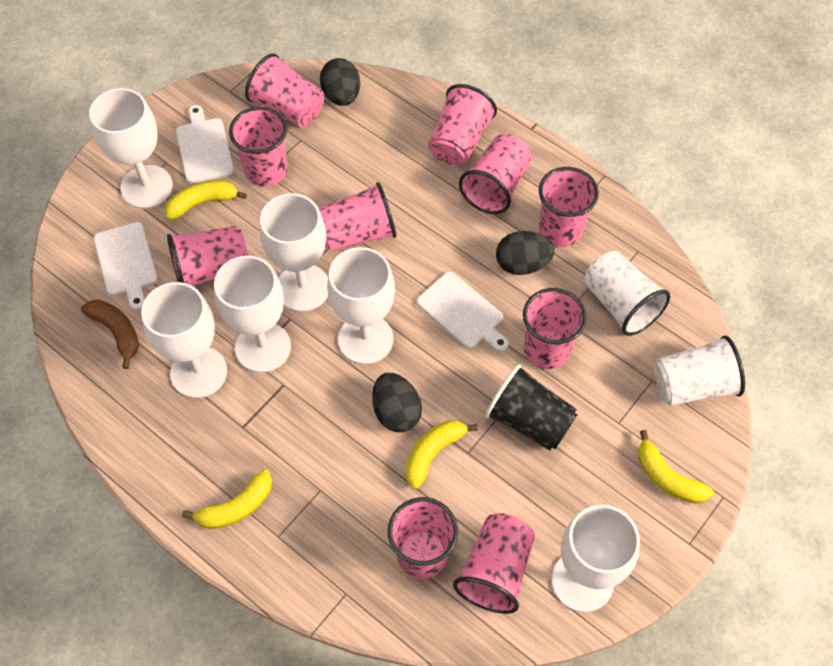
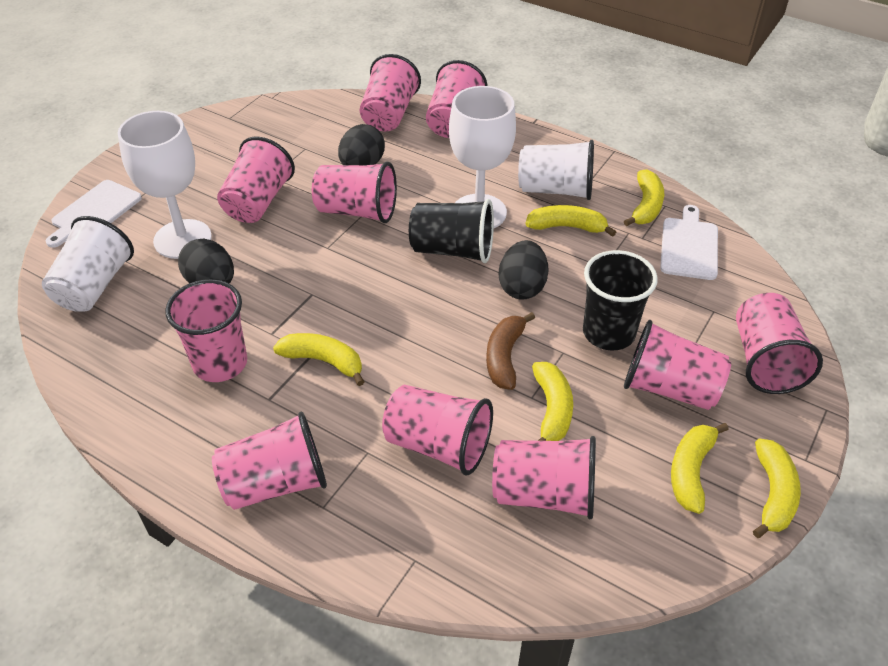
black cup: 1 -> 2
white cutting board: 3 -> 2
white goblet: 6 -> 2
yellow banana: 4 -> 6

